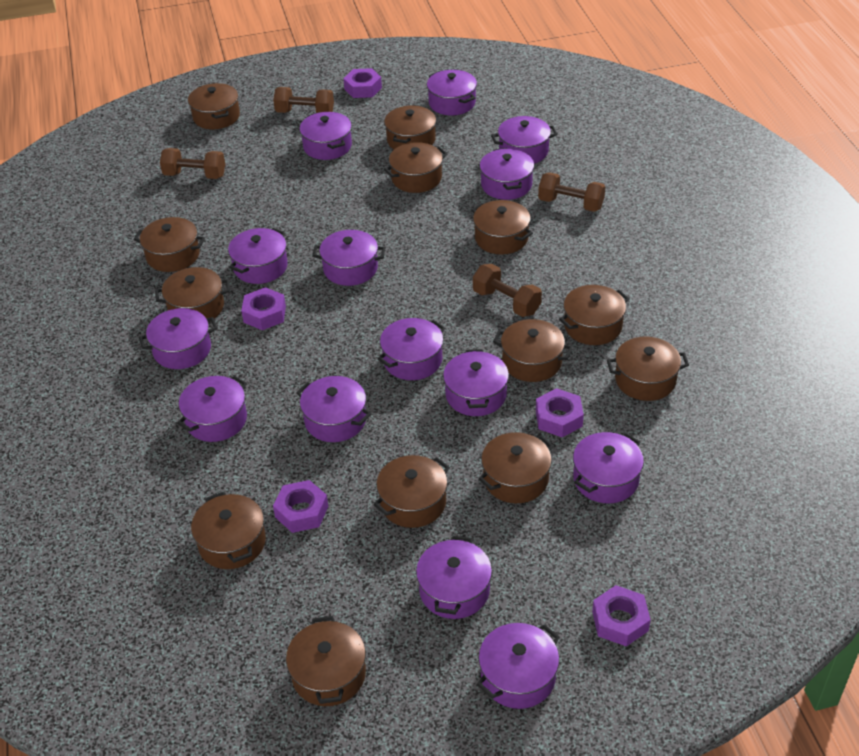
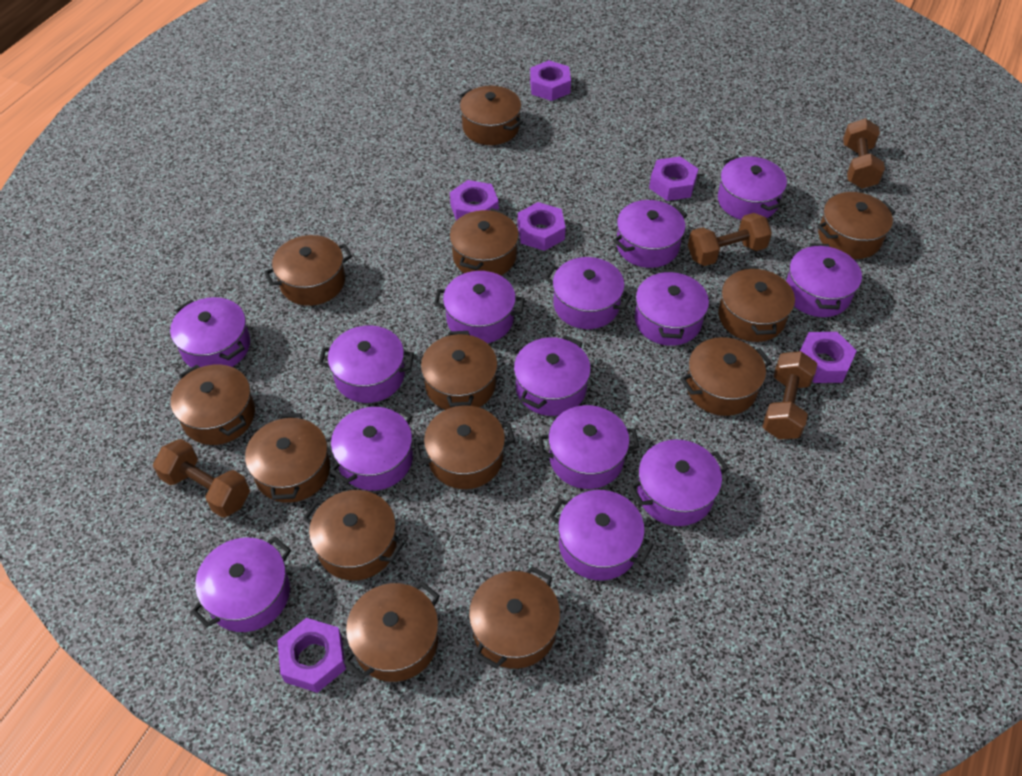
purple nut: 5 -> 6

